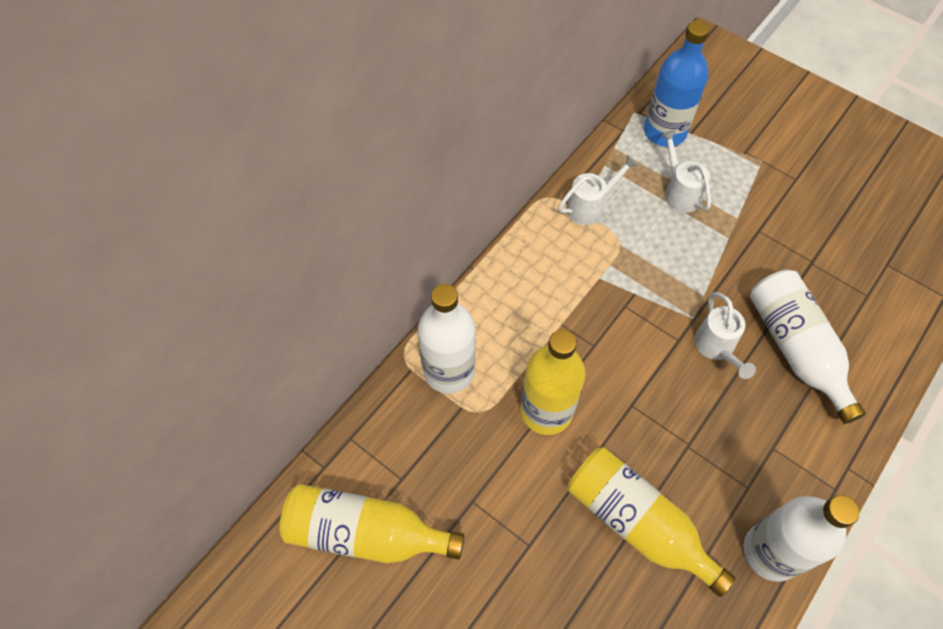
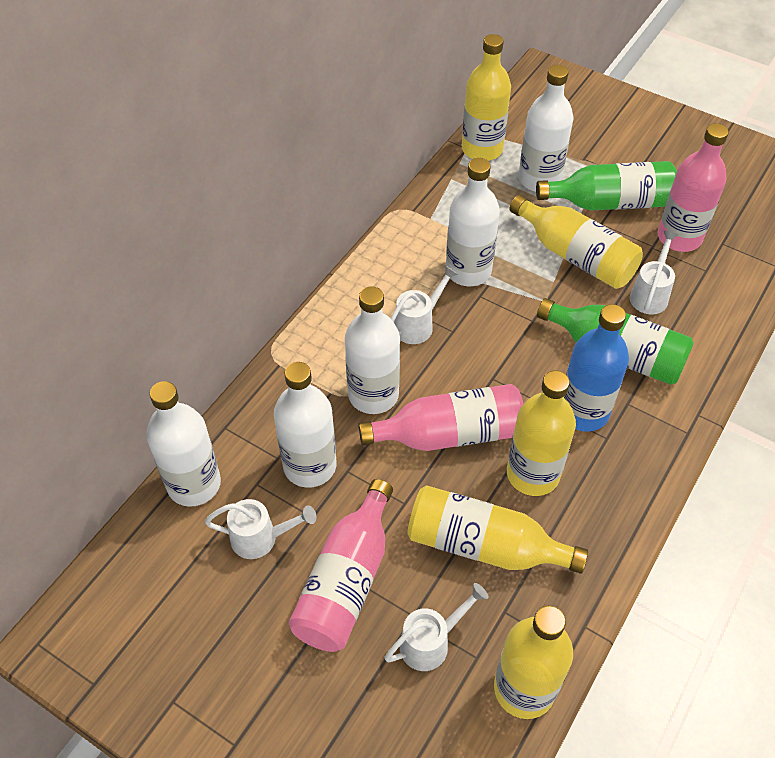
green bottle: 0 -> 2
pink bottle: 0 -> 3
white bottle: 3 -> 5
white watering can: 3 -> 4
yellow bottle: 3 -> 5

